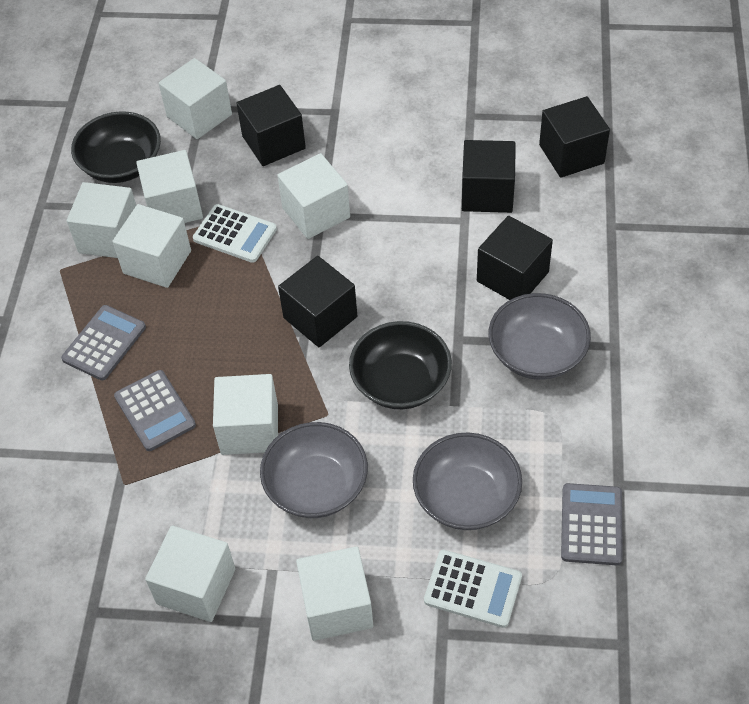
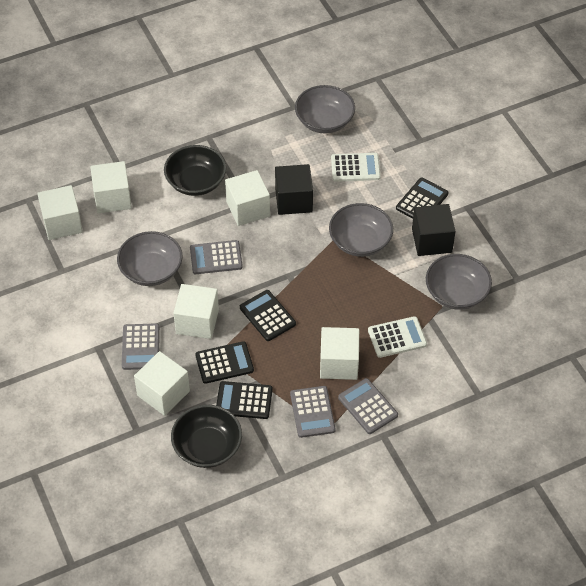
black calculator: 0 -> 4
black cube: 5 -> 2
grey bowl: 3 -> 4
grey calculator: 3 -> 4
white cube: 8 -> 6

